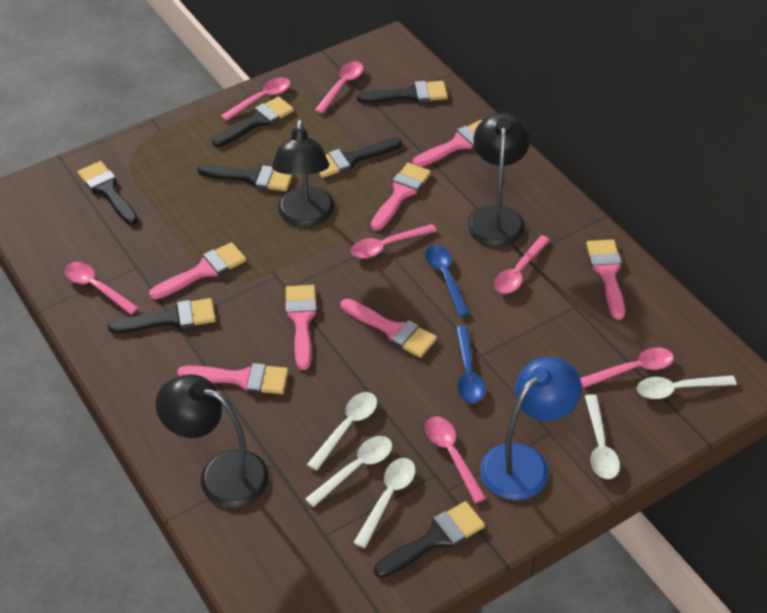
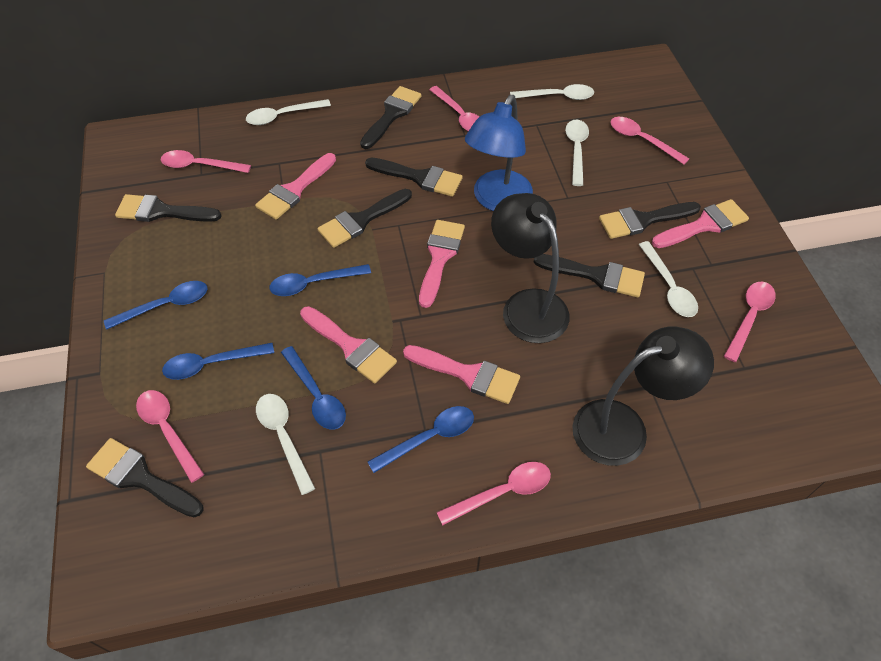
black lamp: 3 -> 2
blue spoon: 2 -> 5
pink brush: 7 -> 5
pink spoon: 7 -> 6

